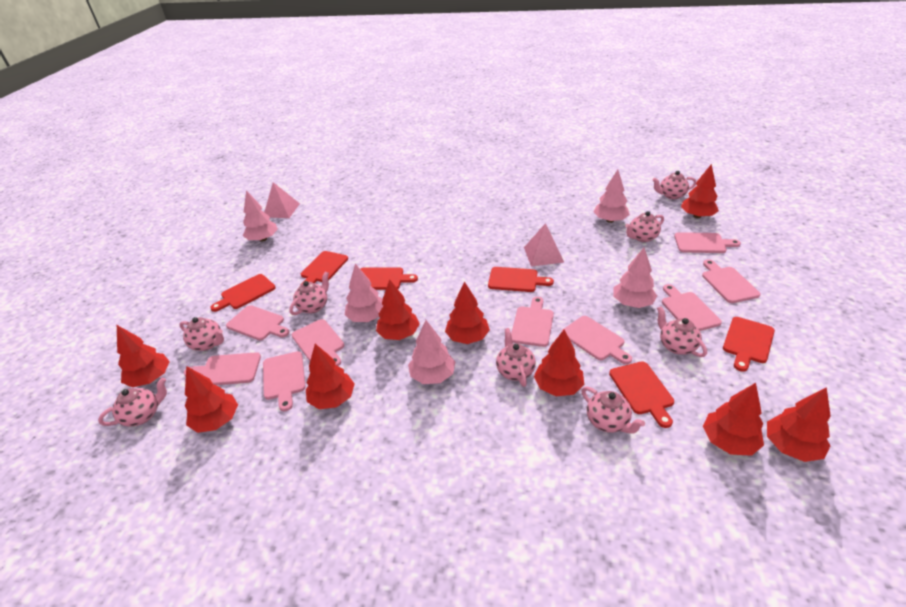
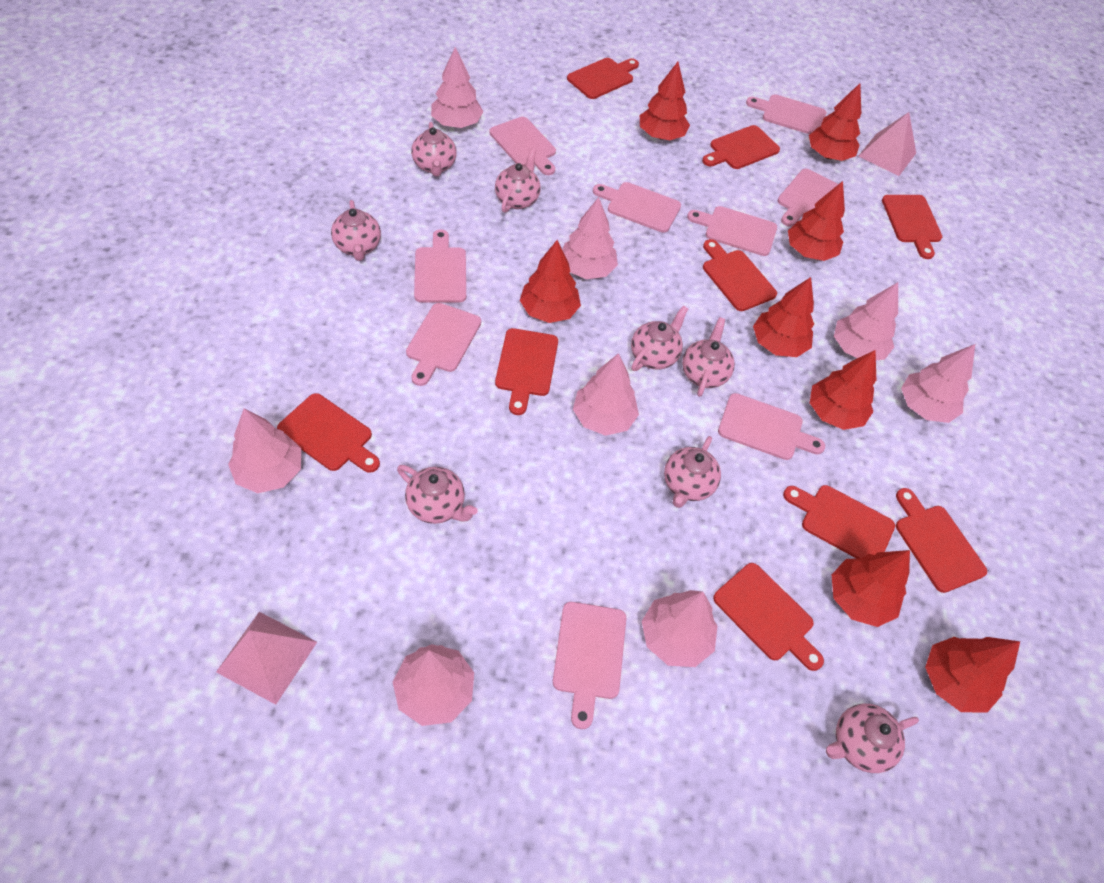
pink tree: 5 -> 8
red cutting board: 6 -> 9
red tree: 9 -> 8

